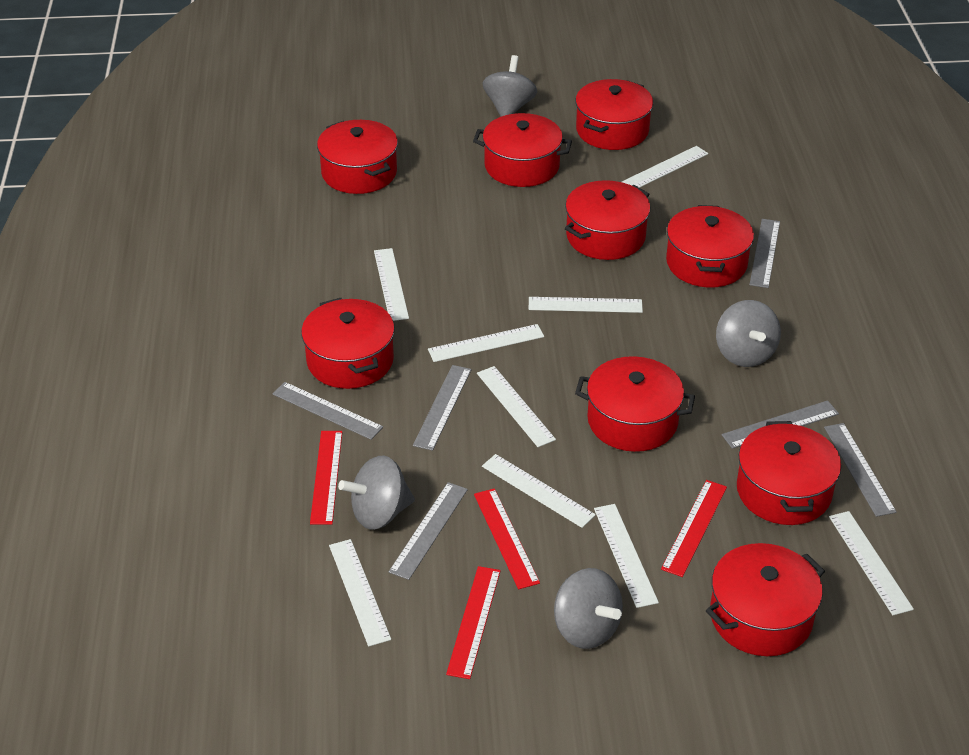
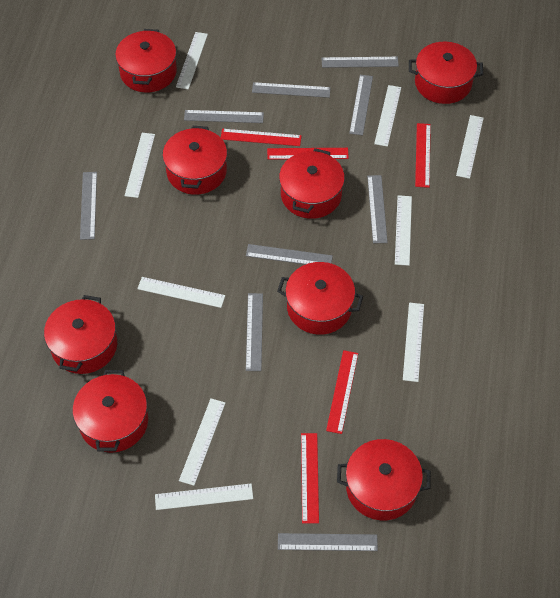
grey ruler: 6 -> 9
grey spinning top: 4 -> 0
red pot: 9 -> 8
red ruler: 4 -> 5

